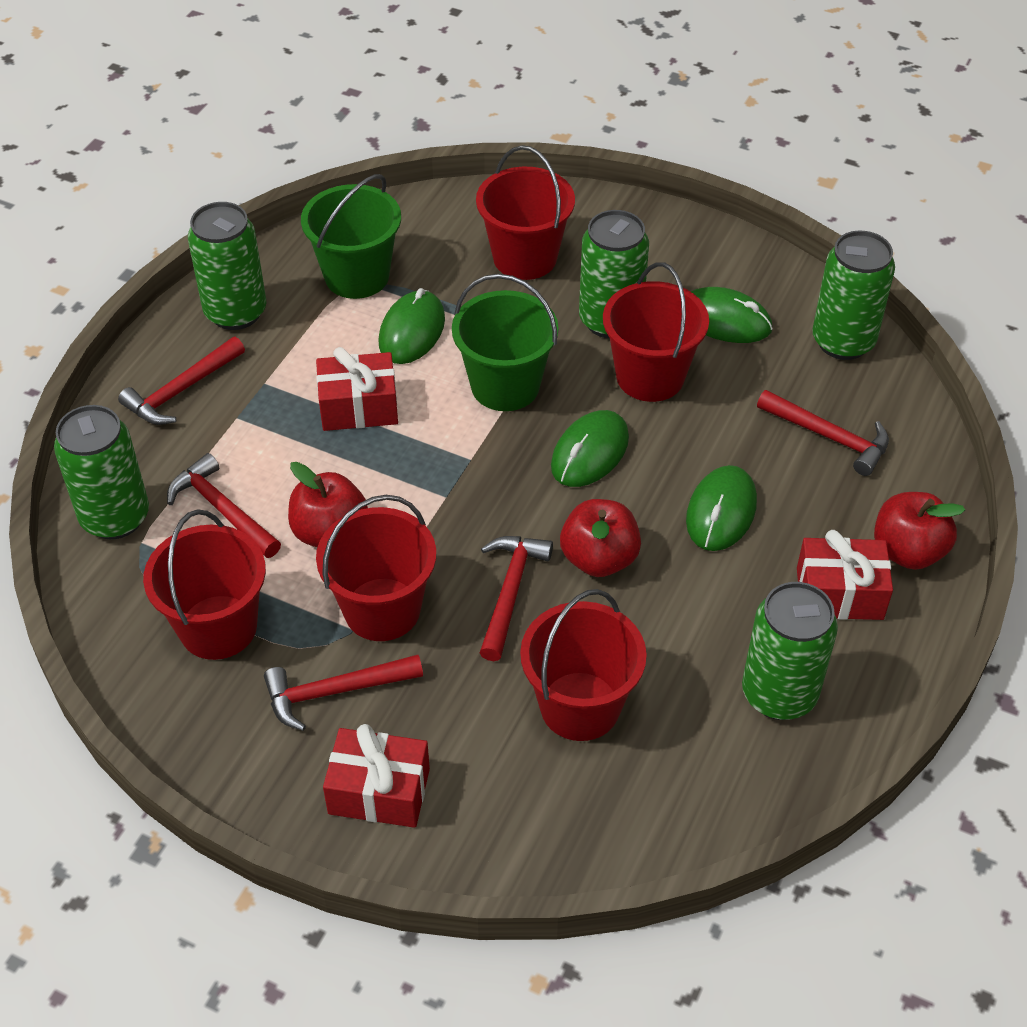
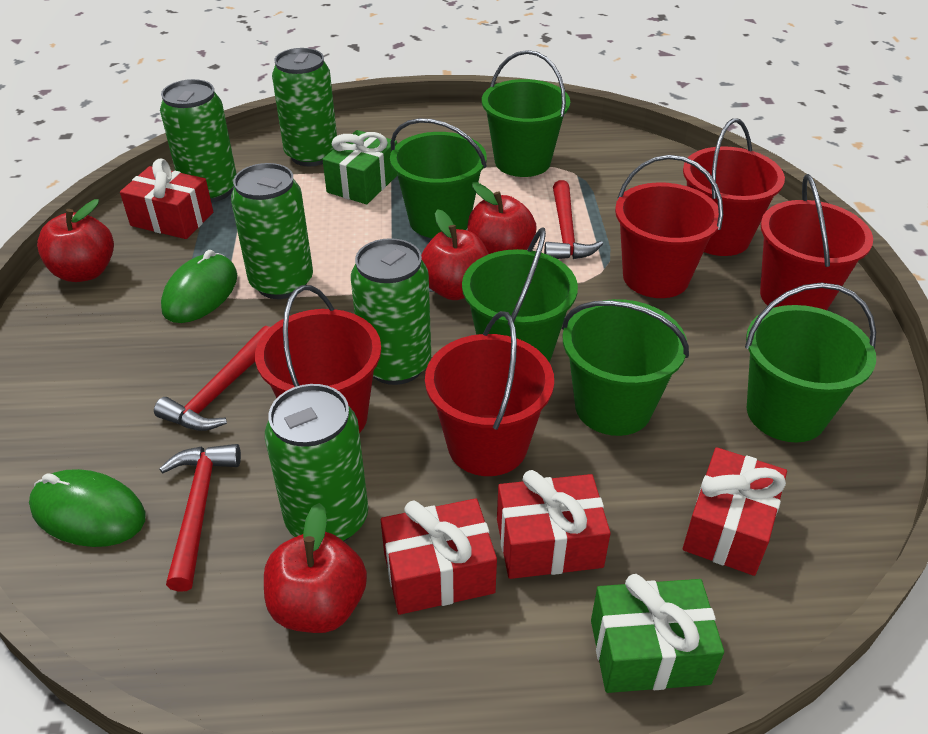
green bucket: 2 -> 5
green gift: 0 -> 2
green mouse: 4 -> 2
red apple: 3 -> 4
red gift: 3 -> 4
red hammer: 5 -> 3

